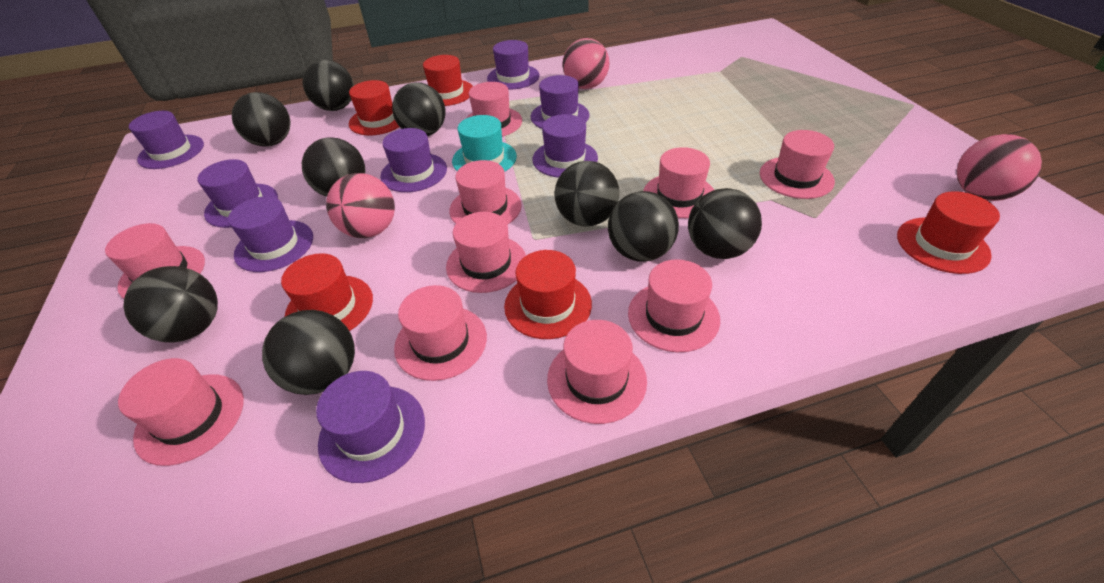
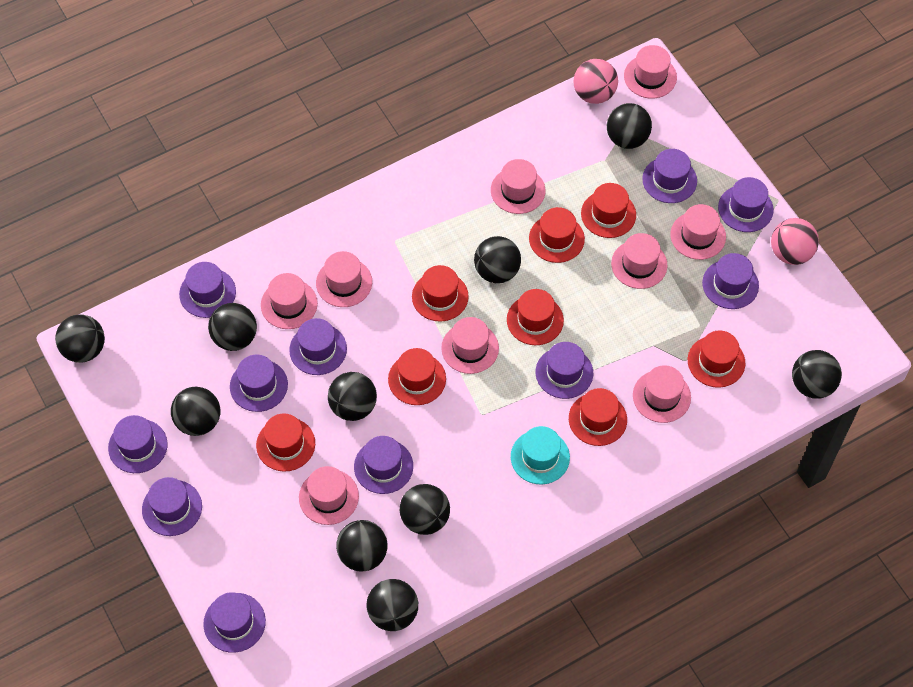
black ball: 9 -> 10
pink ball: 3 -> 2
pink hat: 10 -> 9
purple hat: 8 -> 11
red hat: 5 -> 8

